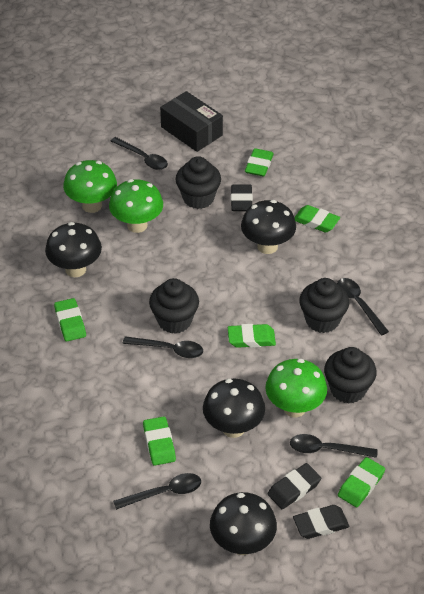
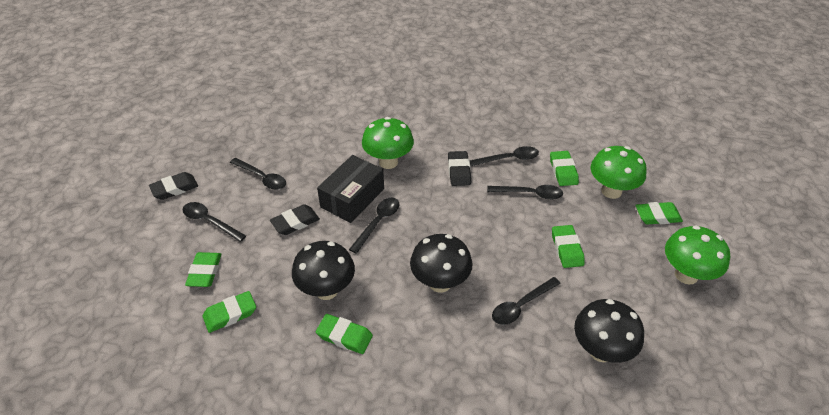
black cupcake: 4 -> 0
black mushroom: 4 -> 3
black spoon: 5 -> 6

